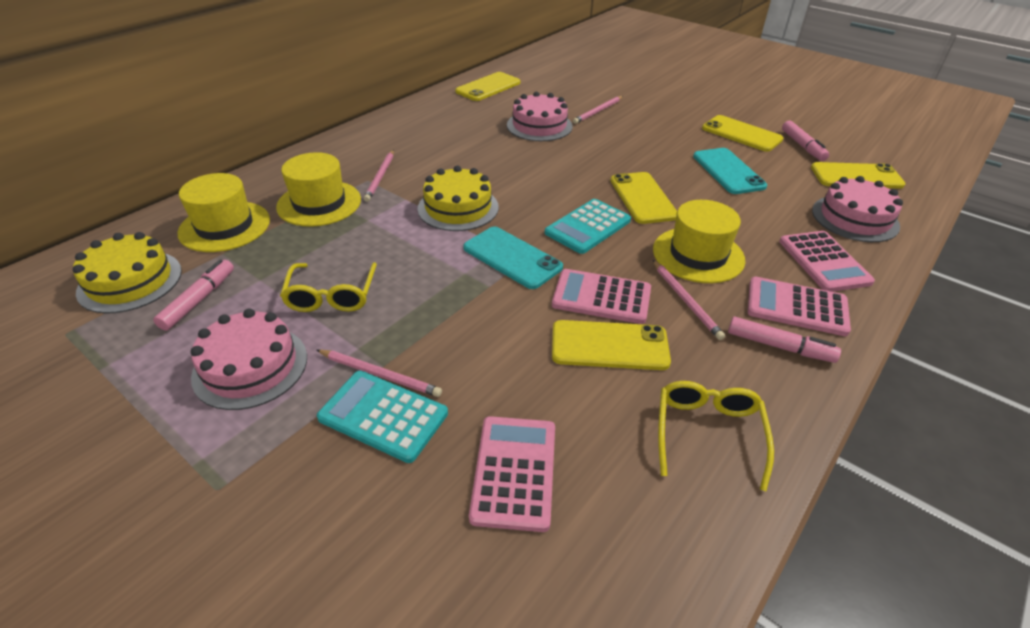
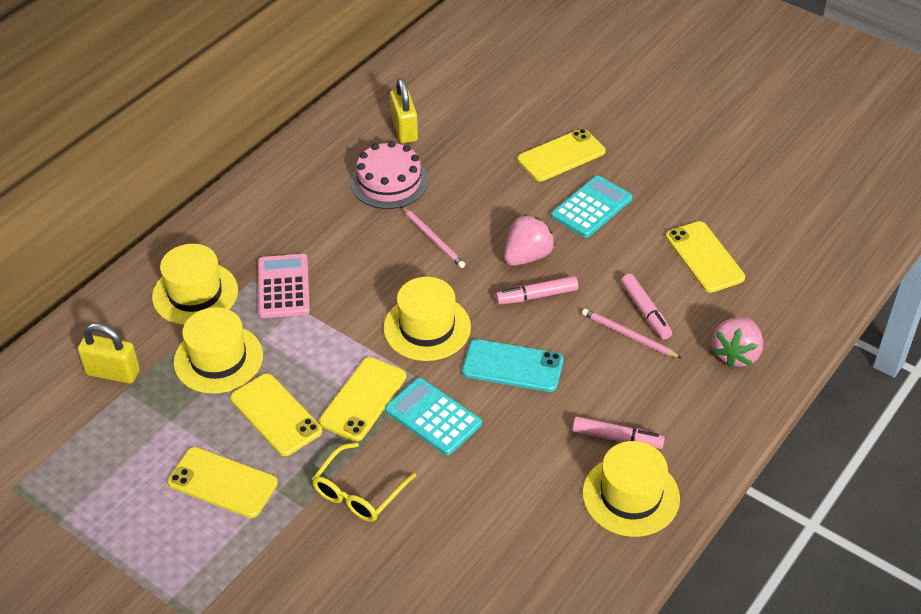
pink cake: 3 -> 1
pink calculator: 4 -> 1
pink pencil: 4 -> 2
pink strawberry: 0 -> 2
turquoise phone: 2 -> 1
yellow cake: 2 -> 0
yellow glasses: 2 -> 1
yellow hat: 3 -> 4
yellow padlock: 0 -> 2

